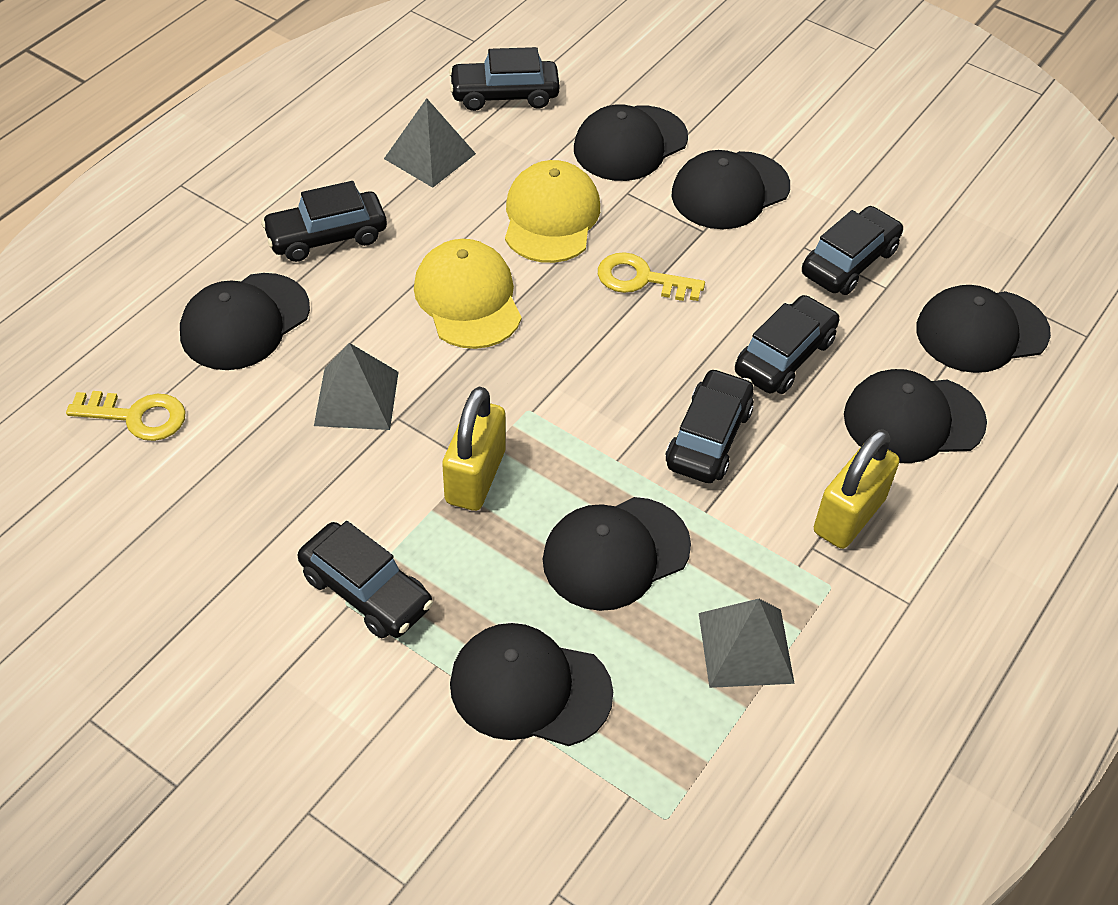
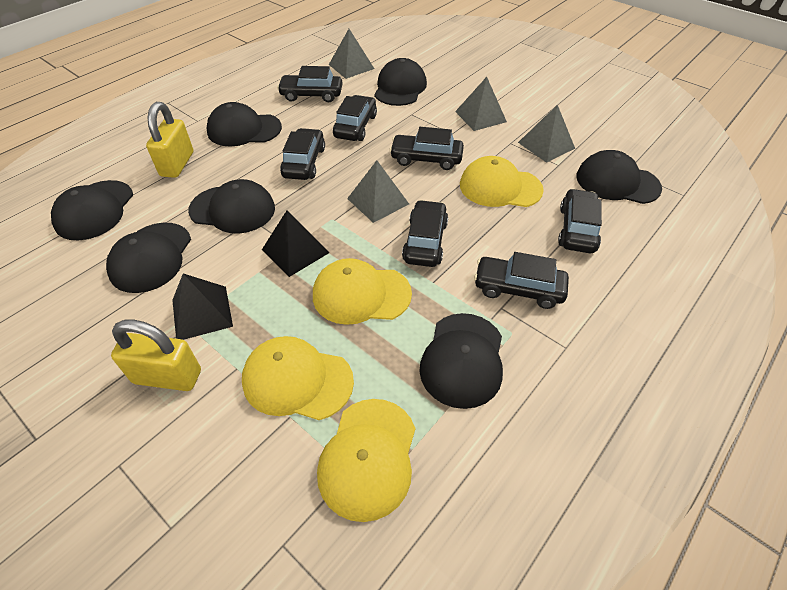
black car: 6 -> 7
black pyramid: 0 -> 2
grey pyramid: 3 -> 4
yellow cap: 2 -> 4
yellow key: 2 -> 0

